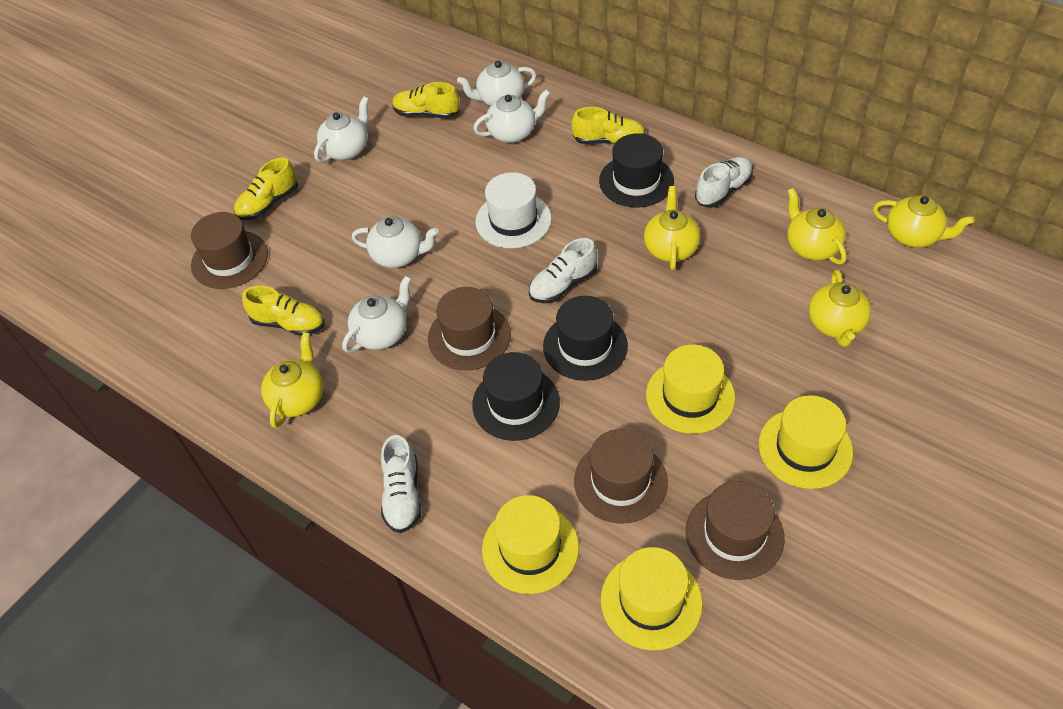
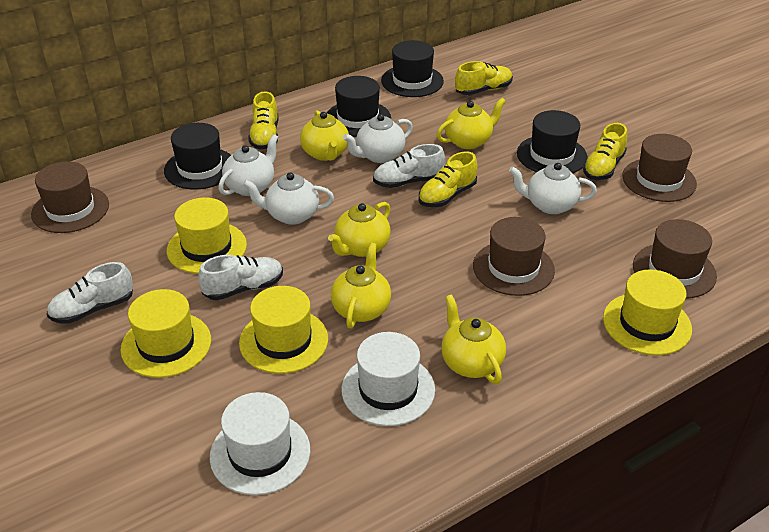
black hat: 3 -> 4
white hat: 1 -> 2
white teapot: 5 -> 4

